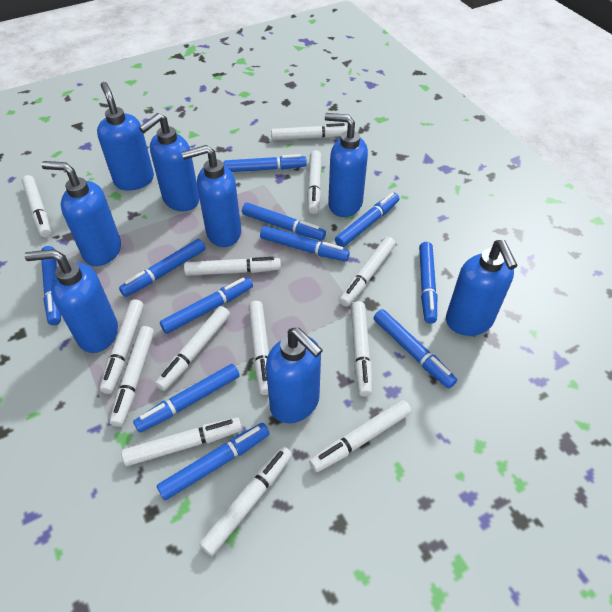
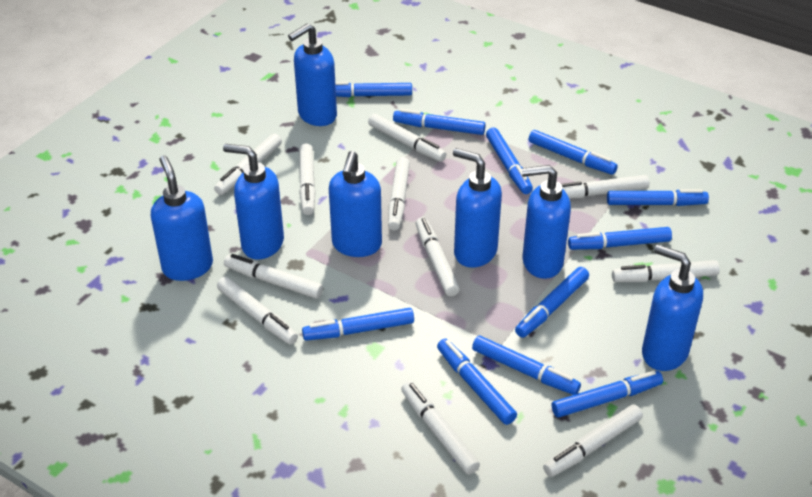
blue soap dispenser: 8 -> 7
white marker: 13 -> 11

